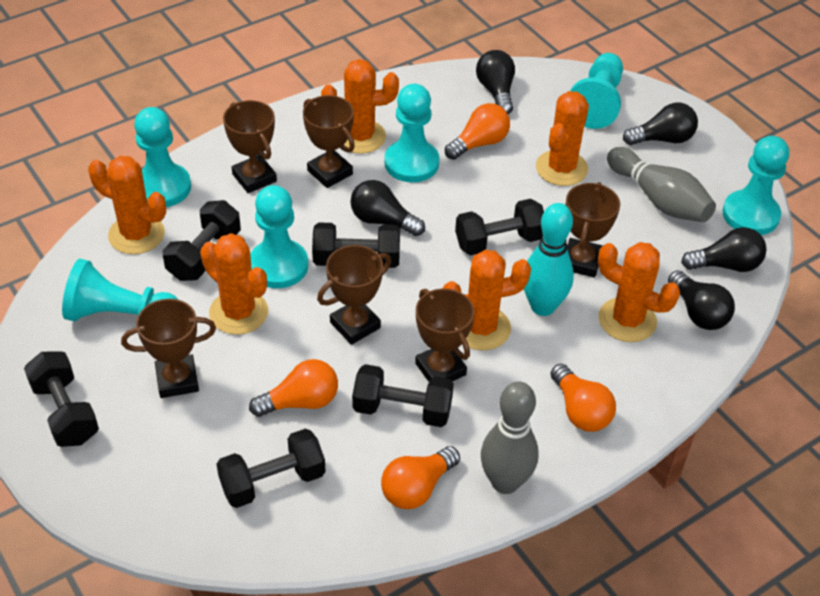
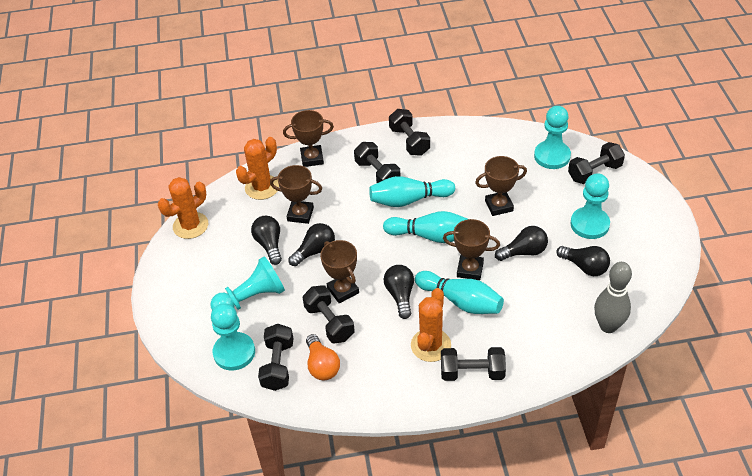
brown trophy: 6 -> 5
grey bowling pin: 2 -> 1
orange cactus: 6 -> 3
orange light bulb: 4 -> 1
turquoise bowling pin: 1 -> 3
turquoise pawn: 6 -> 4

